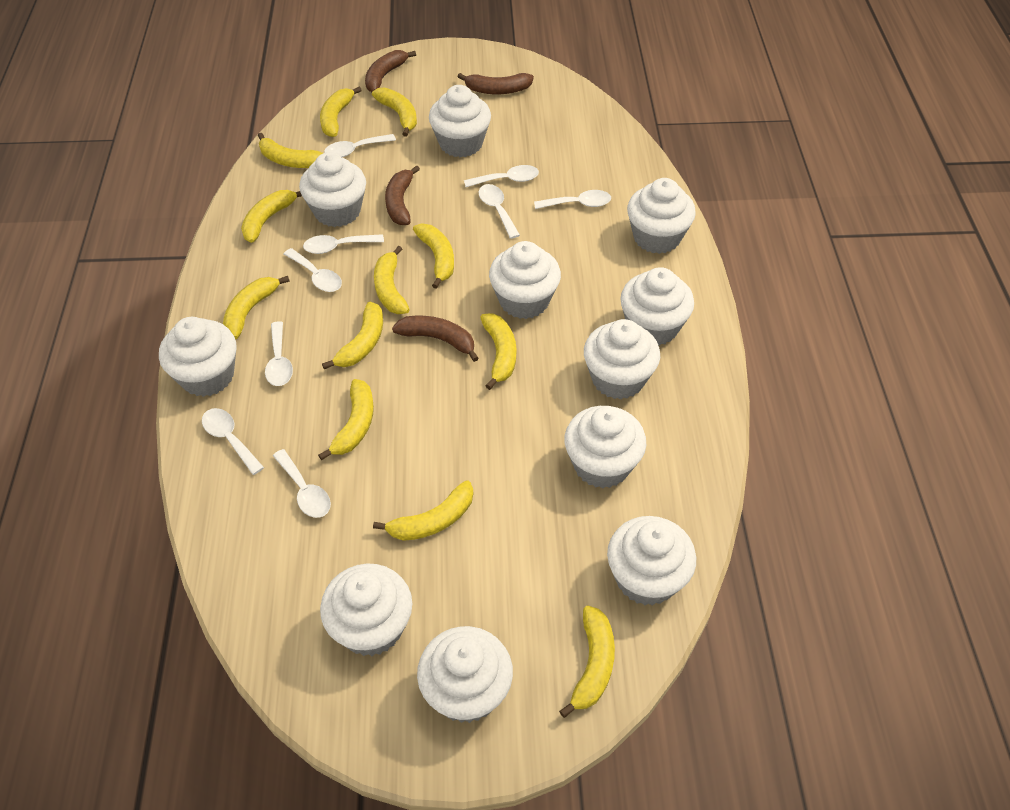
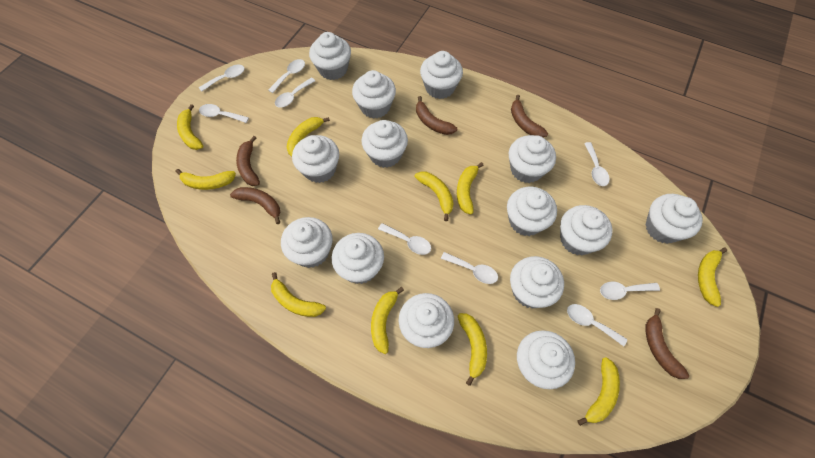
brown banana: 4 -> 5
white cupcake: 11 -> 14
yellow banana: 12 -> 10

